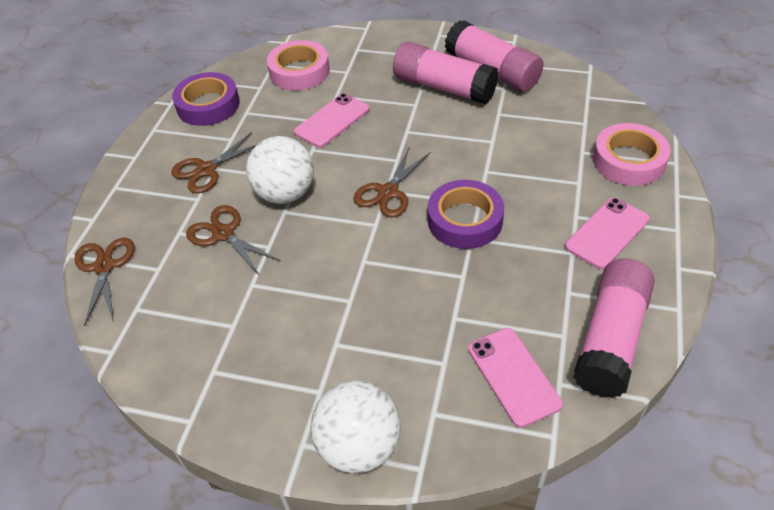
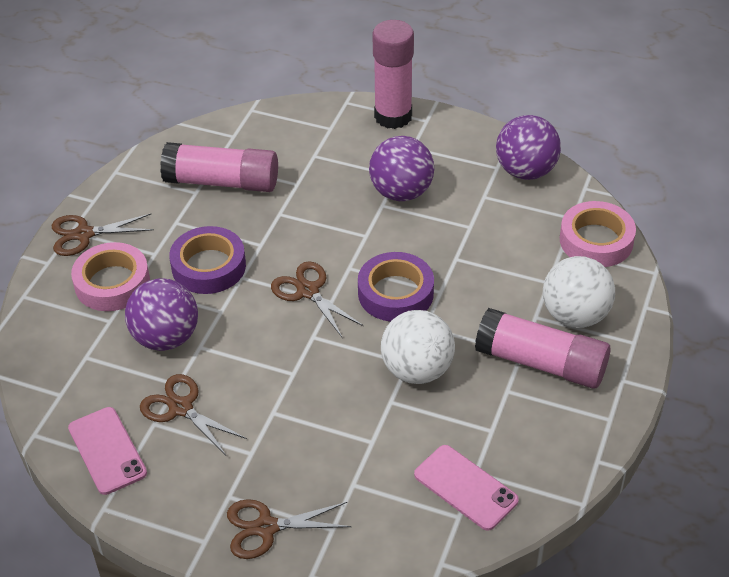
pink phone: 3 -> 2
purple ball: 0 -> 3

